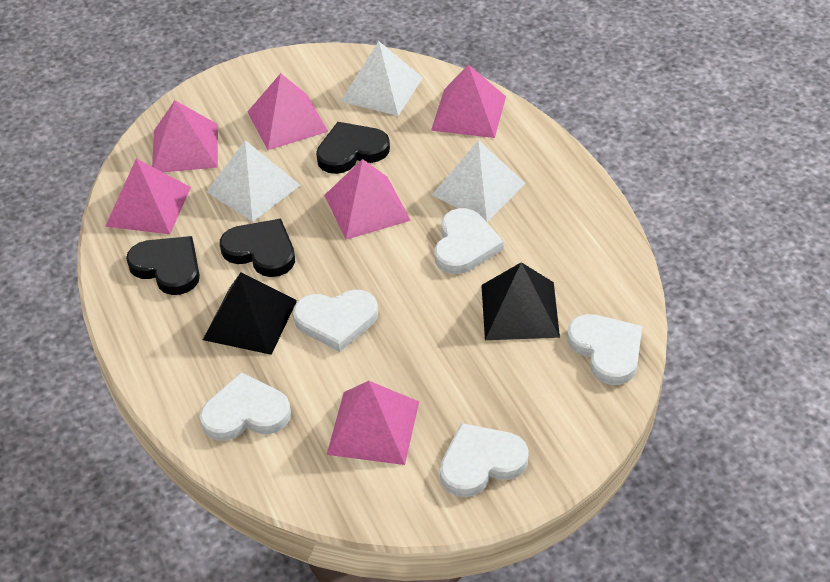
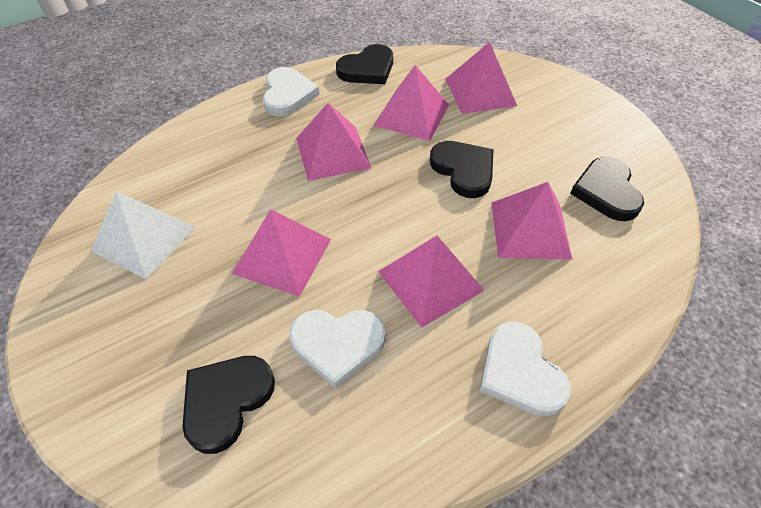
black heart: 3 -> 4
black pyramid: 2 -> 0
white heart: 5 -> 3
white pyramid: 3 -> 1

